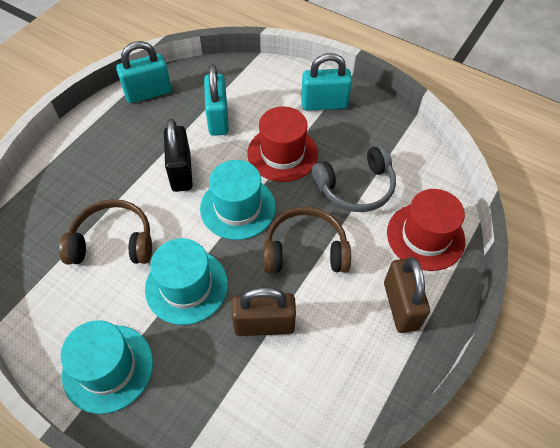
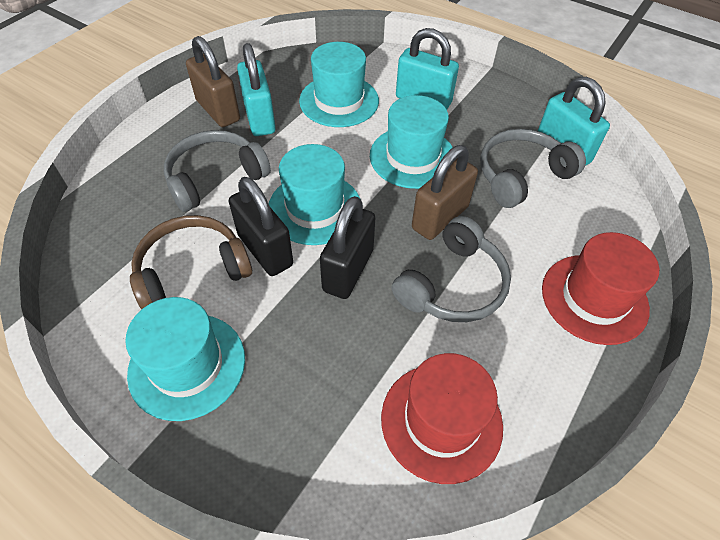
black padlock: 1 -> 2
brown headphones: 2 -> 1
grey headphones: 1 -> 3
turquoise hat: 3 -> 4

